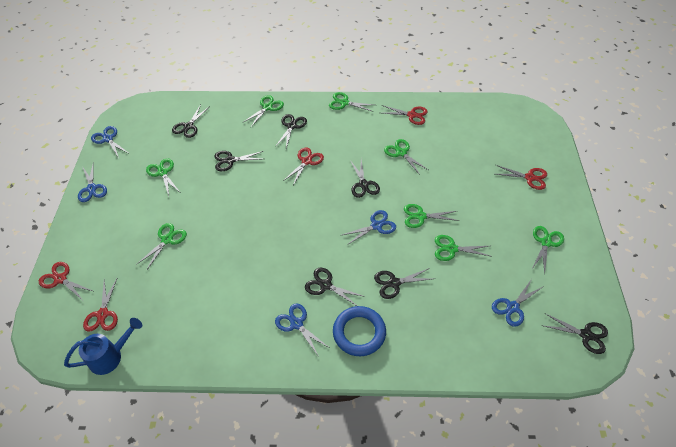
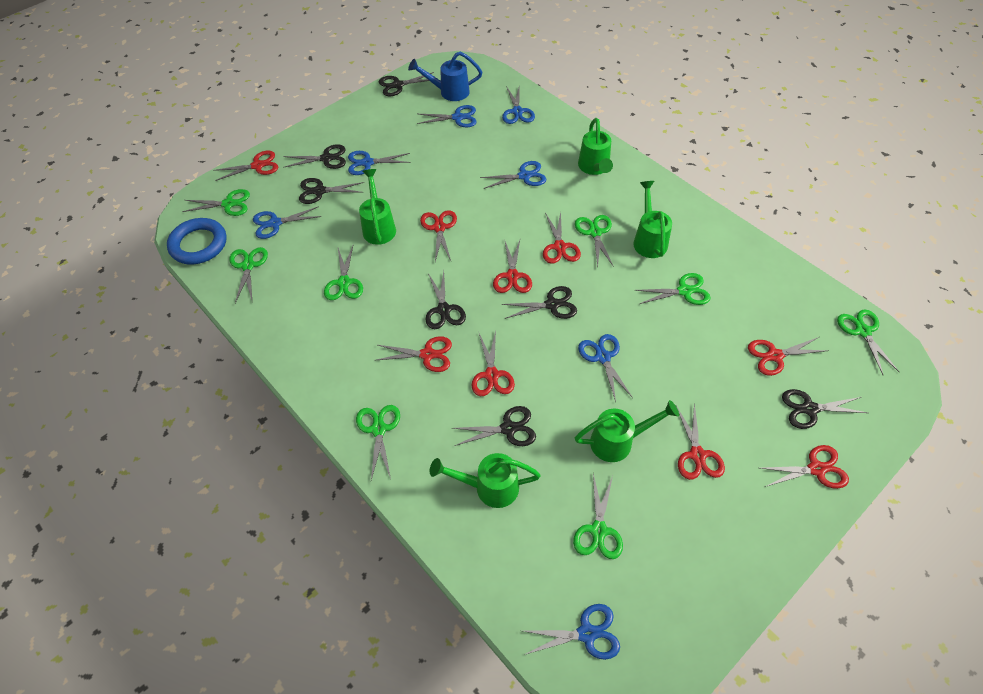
blue scissors: 5 -> 7
green watering can: 0 -> 5
red scissors: 5 -> 9

